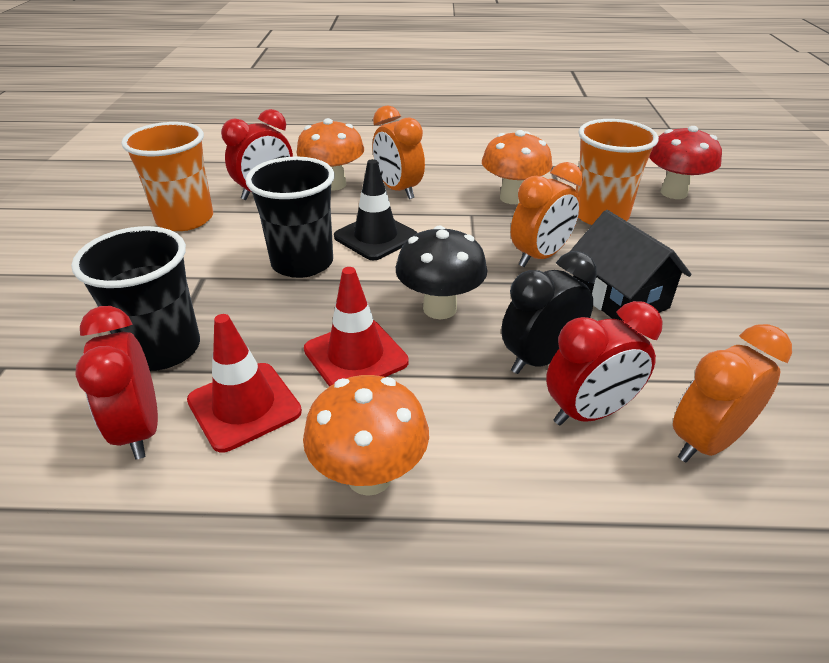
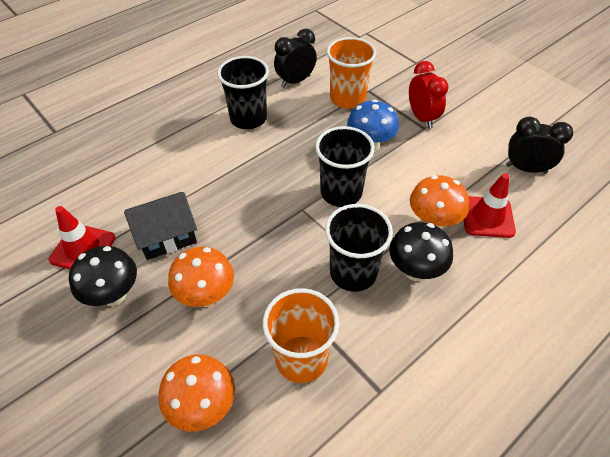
black clock: 1 -> 2
black cup: 2 -> 3
black mushroom: 1 -> 2
black traffic cone: 1 -> 0
blue mushroom: 0 -> 1
orange clock: 3 -> 0
red clock: 3 -> 1
red mushroom: 1 -> 0

